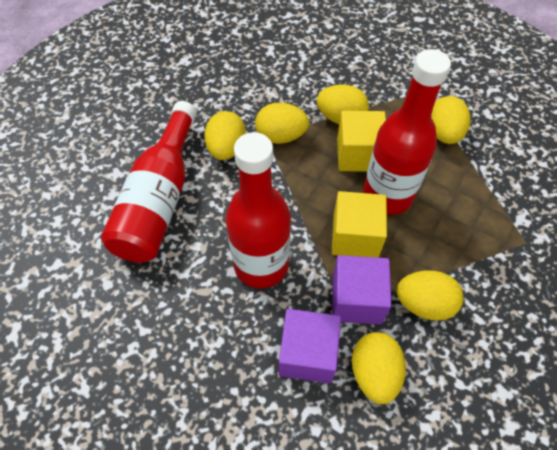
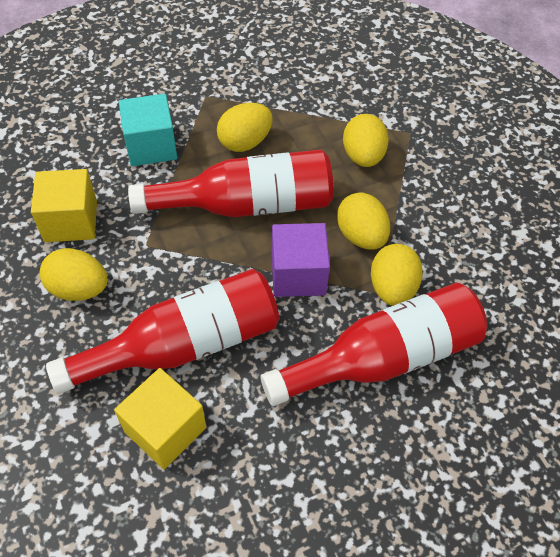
purple cube: 2 -> 1
turquoise cube: 0 -> 1
yellow egg: 6 -> 5

